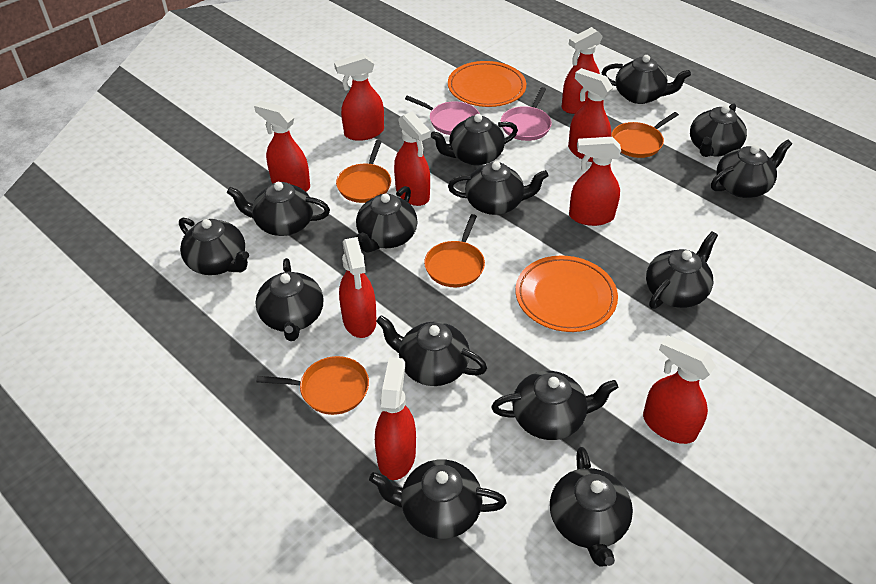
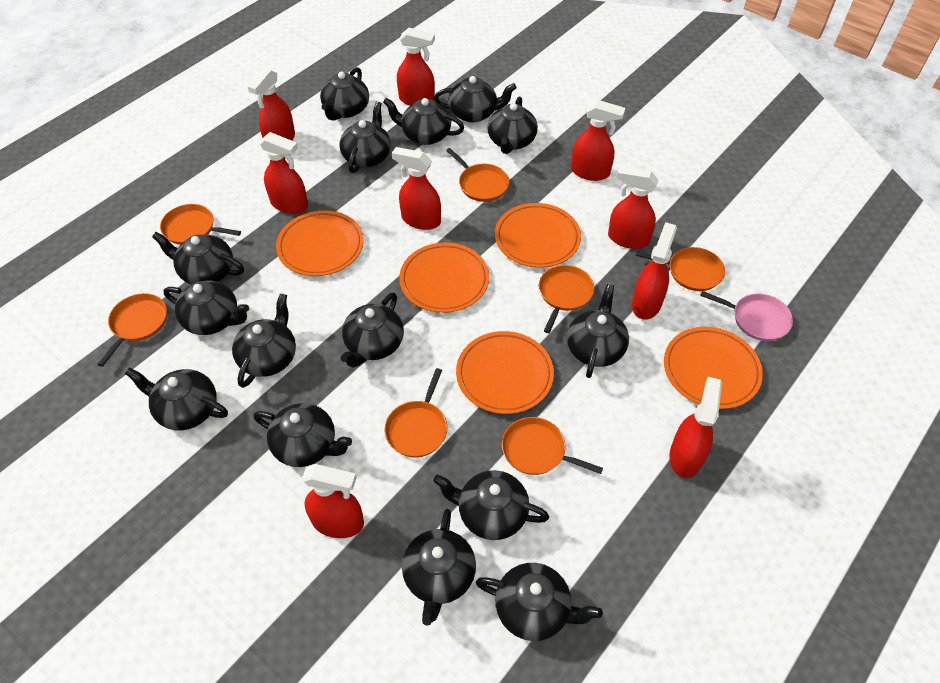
black teapot: 14 -> 15
orange pan: 4 -> 7
orange plate: 2 -> 5
pink pan: 2 -> 1

